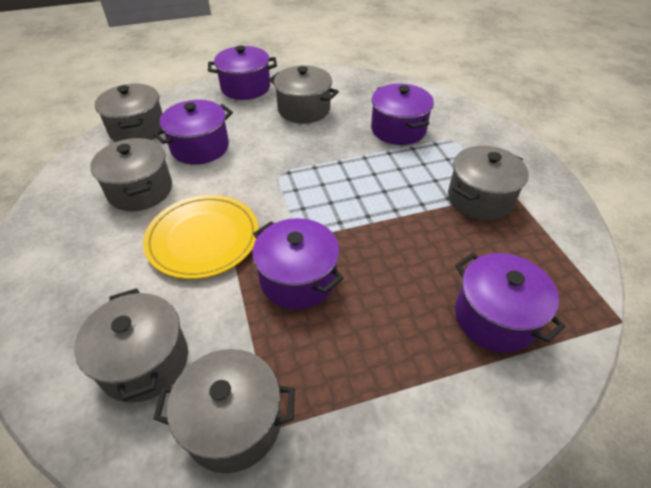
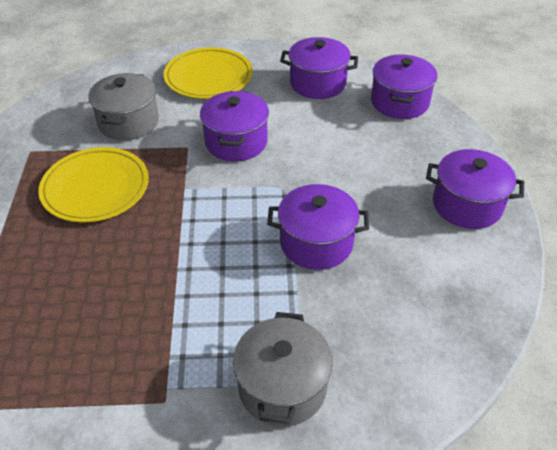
grey pot: 6 -> 2
yellow plate: 1 -> 2

